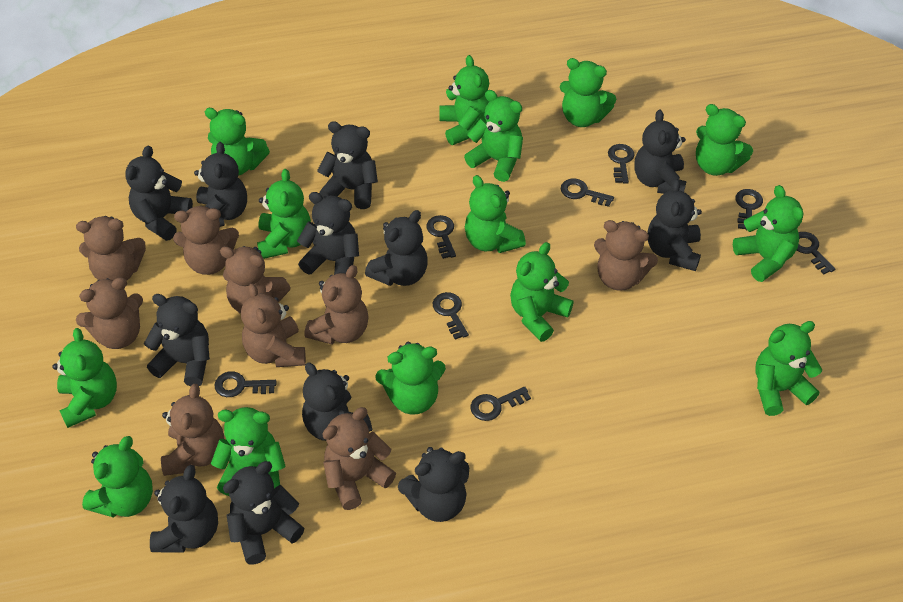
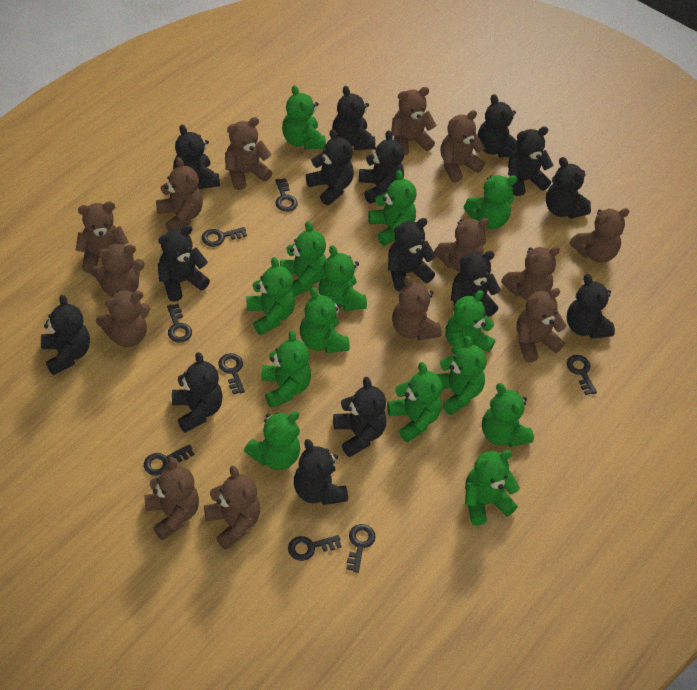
black teddy bear: 12 -> 15
brown teddy bear: 9 -> 14

